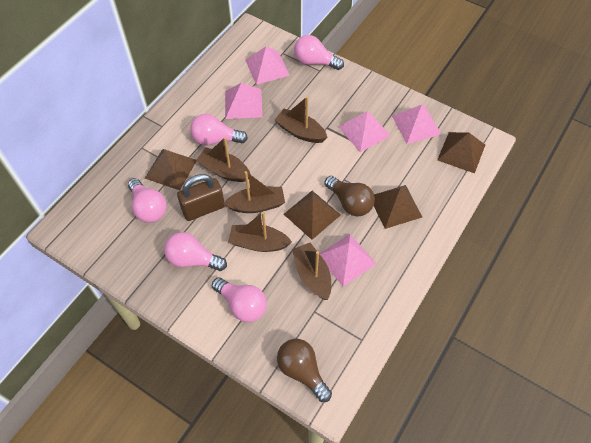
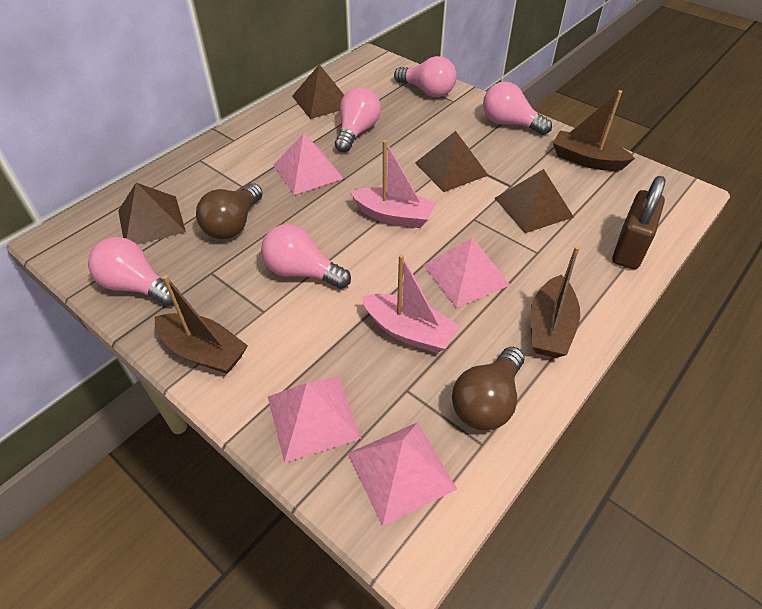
brown boat: 5 -> 3
pink boat: 0 -> 2
pink pyramid: 5 -> 4

